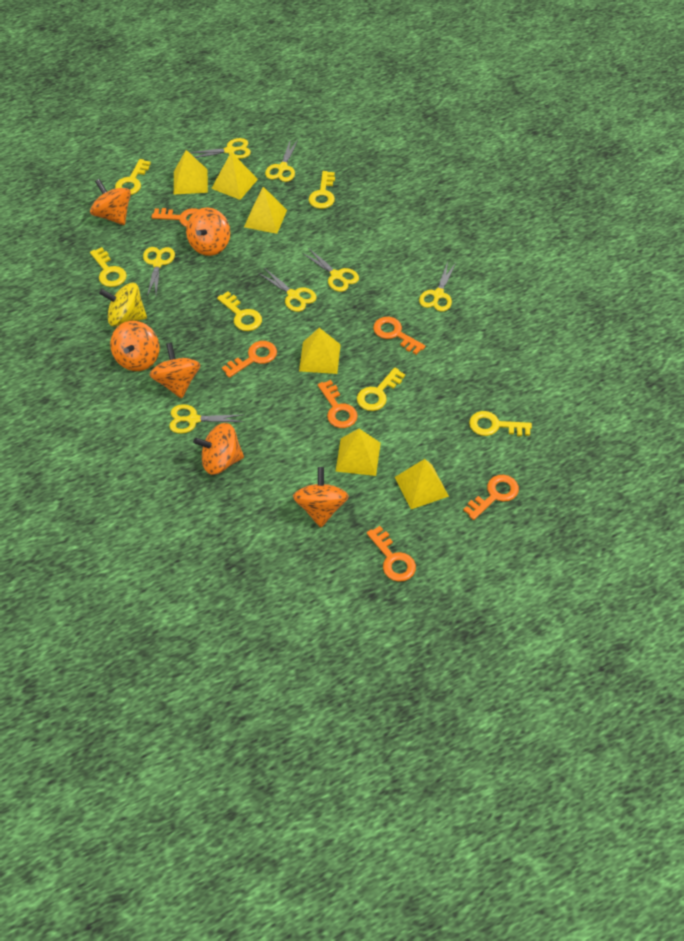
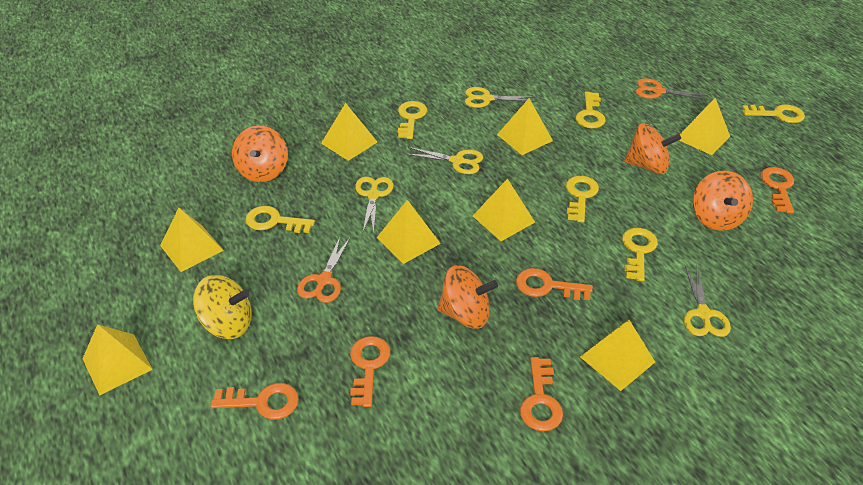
orange key: 6 -> 5
orange scissors: 0 -> 2
orange spinning top: 6 -> 4
yellow pyramid: 6 -> 8
yellow scissors: 7 -> 4

